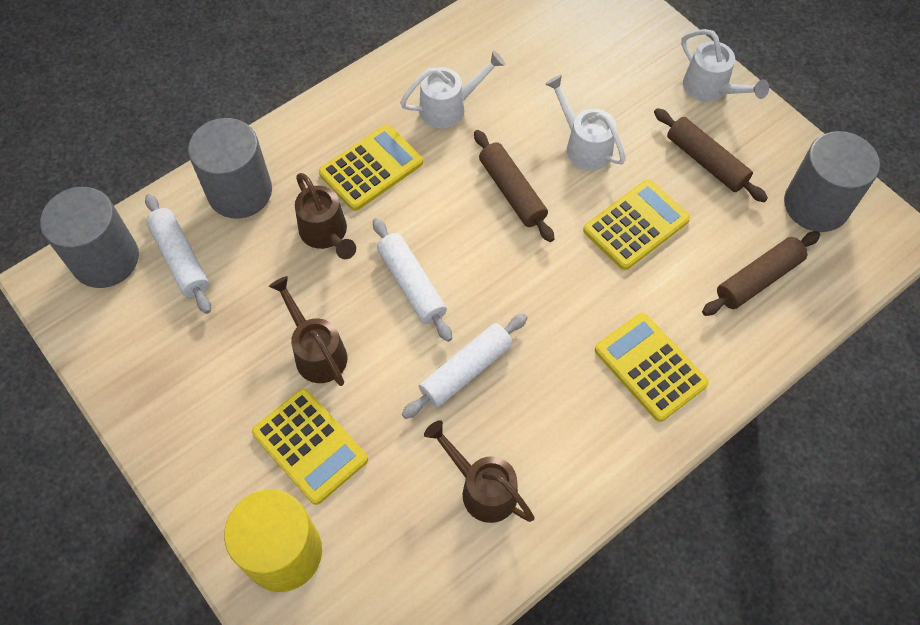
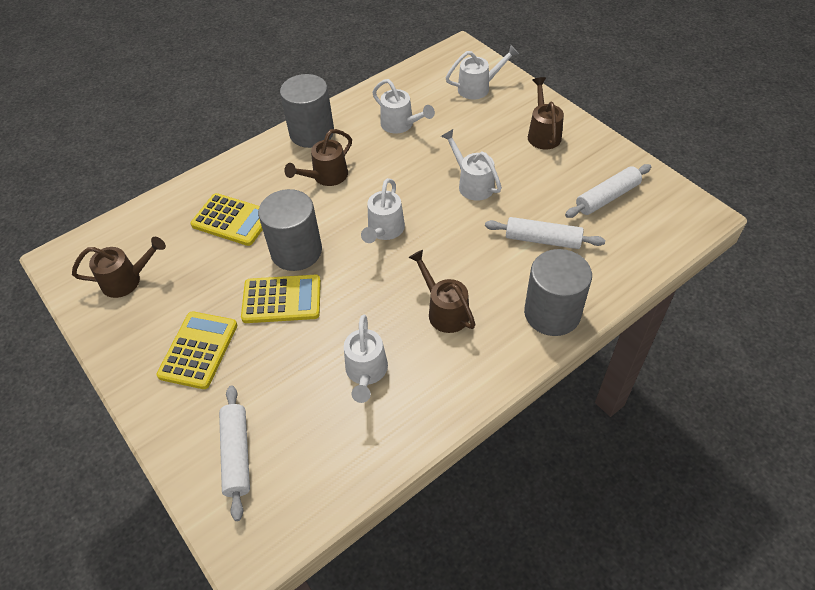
brown rolling pin: 3 -> 0
brown watering can: 3 -> 4
white watering can: 3 -> 5
yellow calculator: 4 -> 3
yellow cylinder: 1 -> 0

